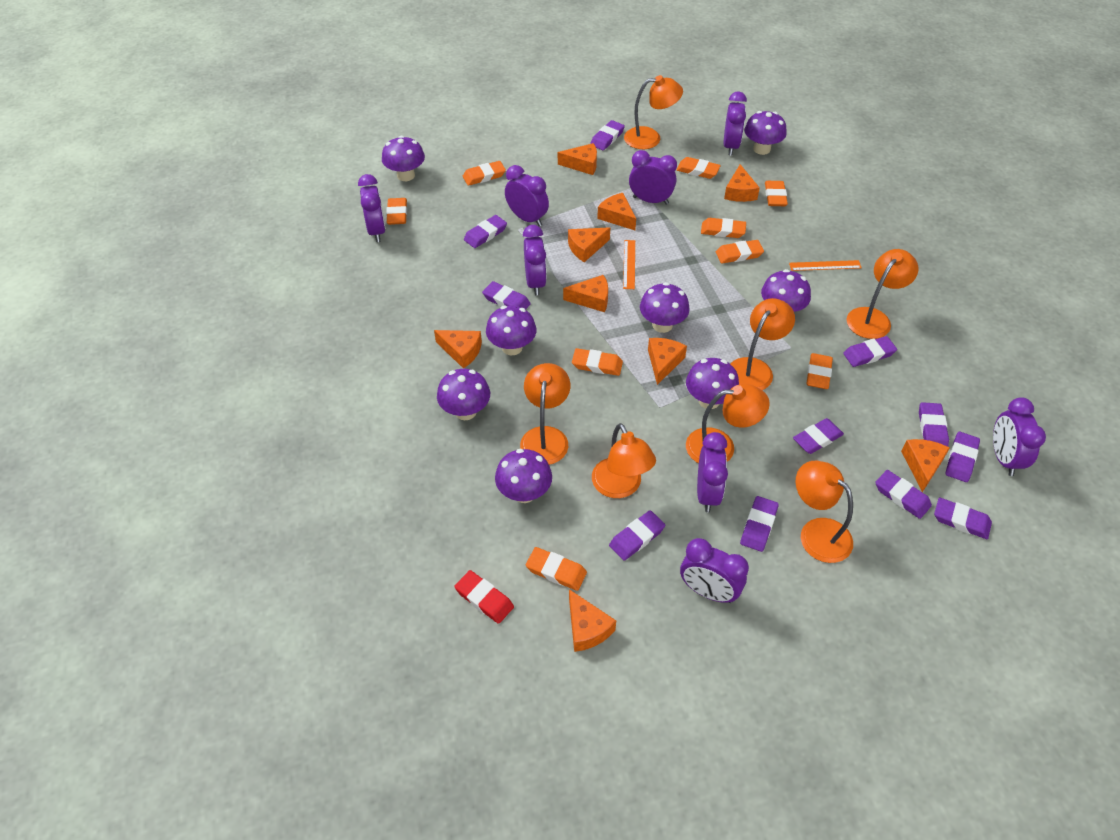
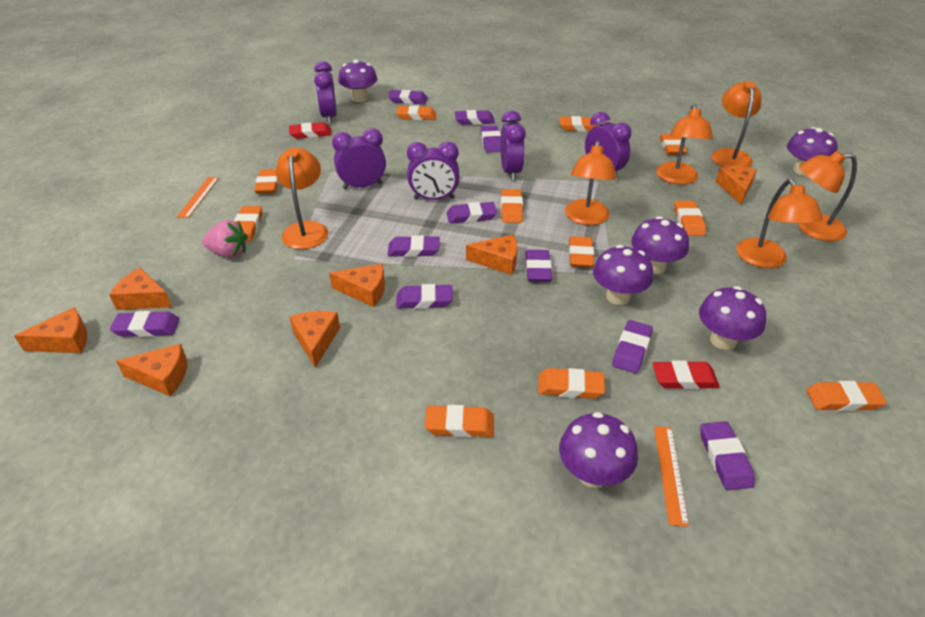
orange cheese: 9 -> 7
orange eraser: 9 -> 11
orange lamp: 7 -> 6
pink strawberry: 0 -> 1
purple clock: 8 -> 5
purple eraser: 11 -> 10
purple mushroom: 8 -> 6
red eraser: 1 -> 2

